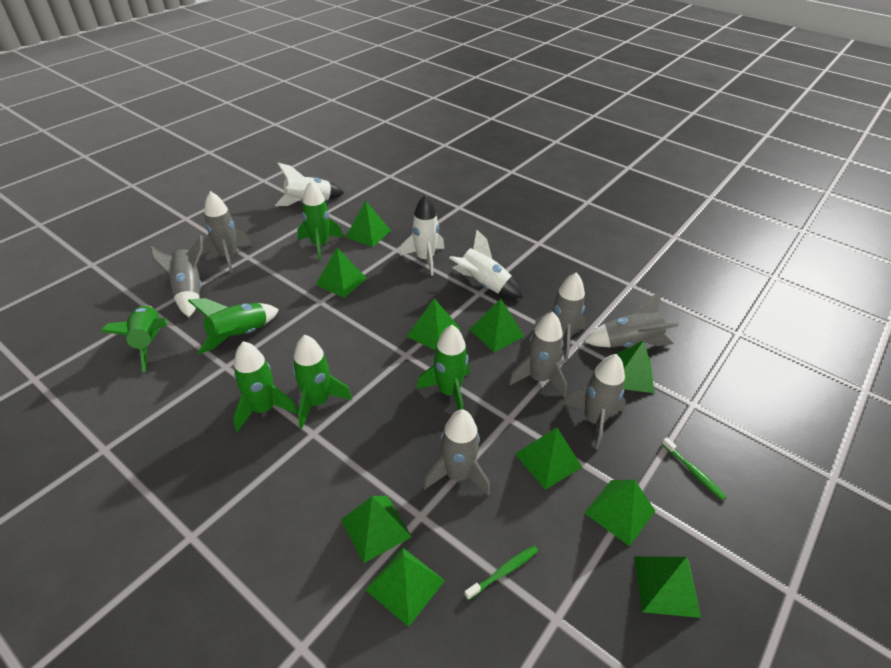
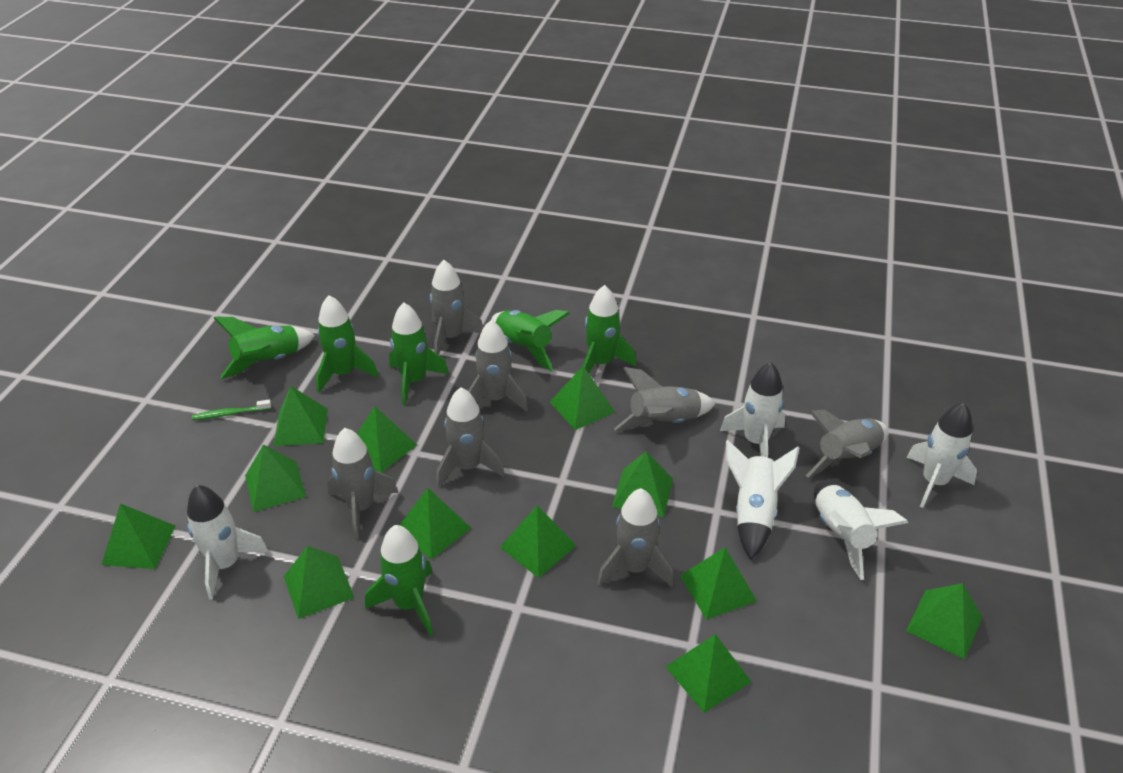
green pyramid: 10 -> 12
green toothbrush: 2 -> 1
white rocket: 3 -> 5

